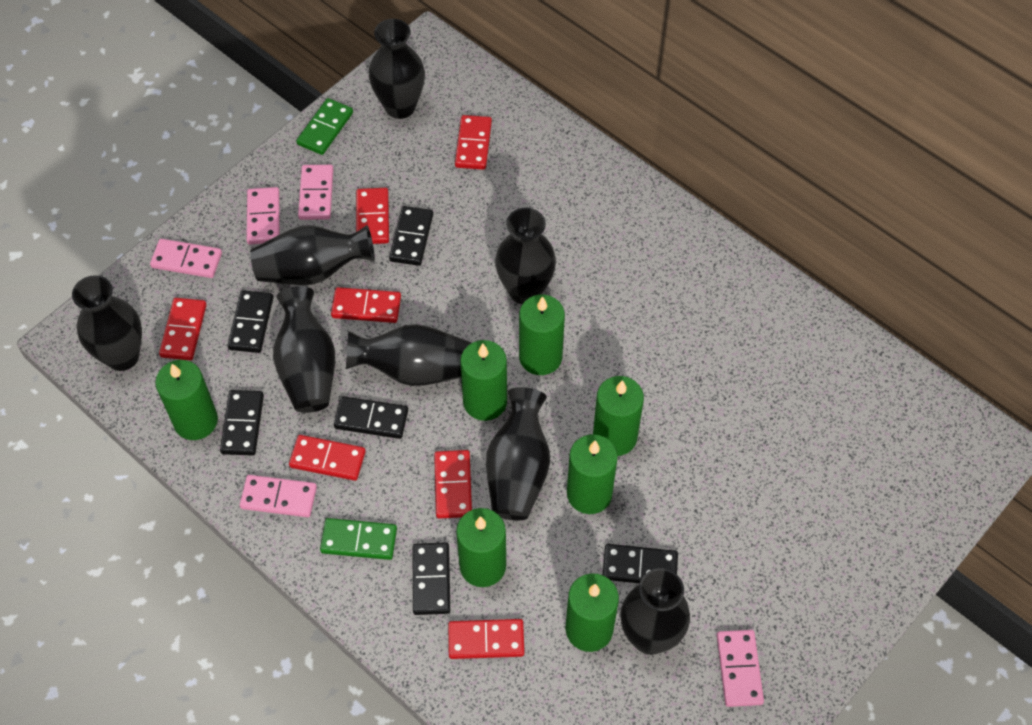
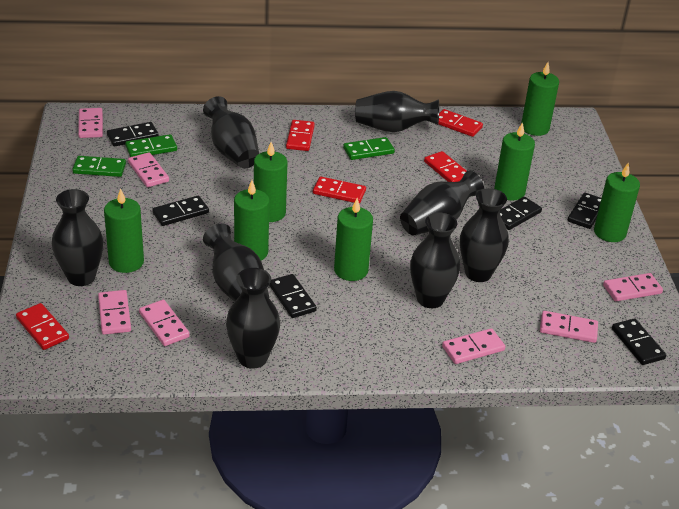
green domino: 2 -> 3
pink domino: 5 -> 7
red domino: 7 -> 5

